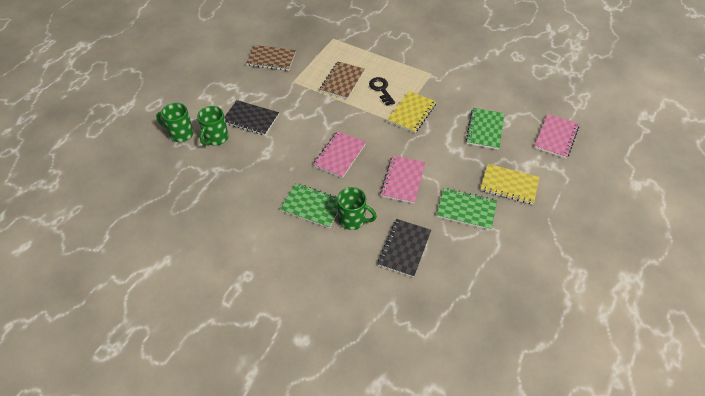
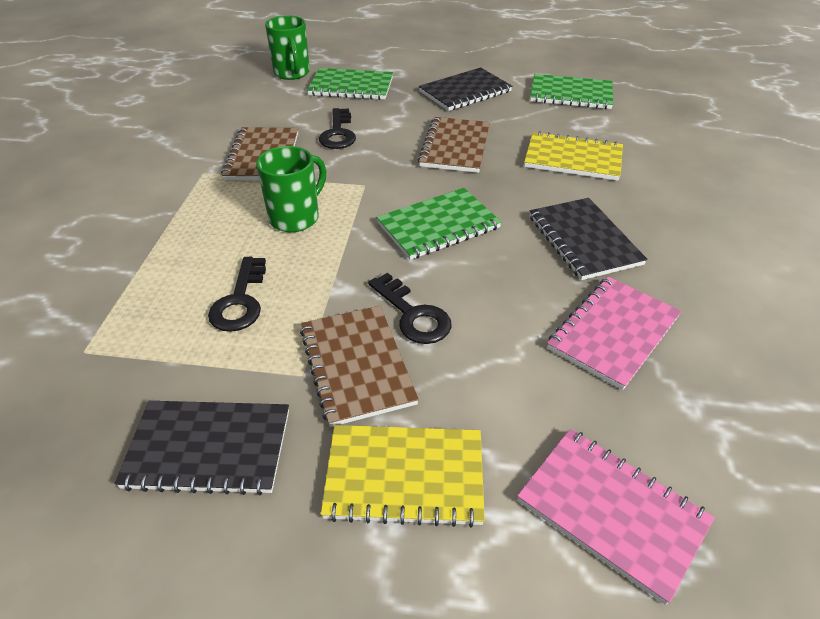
black key: 1 -> 3
black notebook: 2 -> 3
brown notebook: 2 -> 3
green mug: 3 -> 2
pink notebook: 3 -> 2

